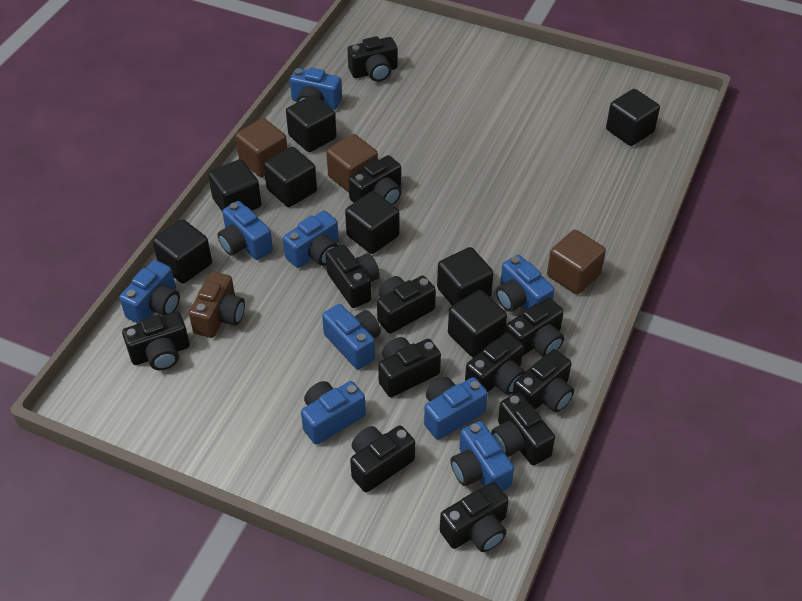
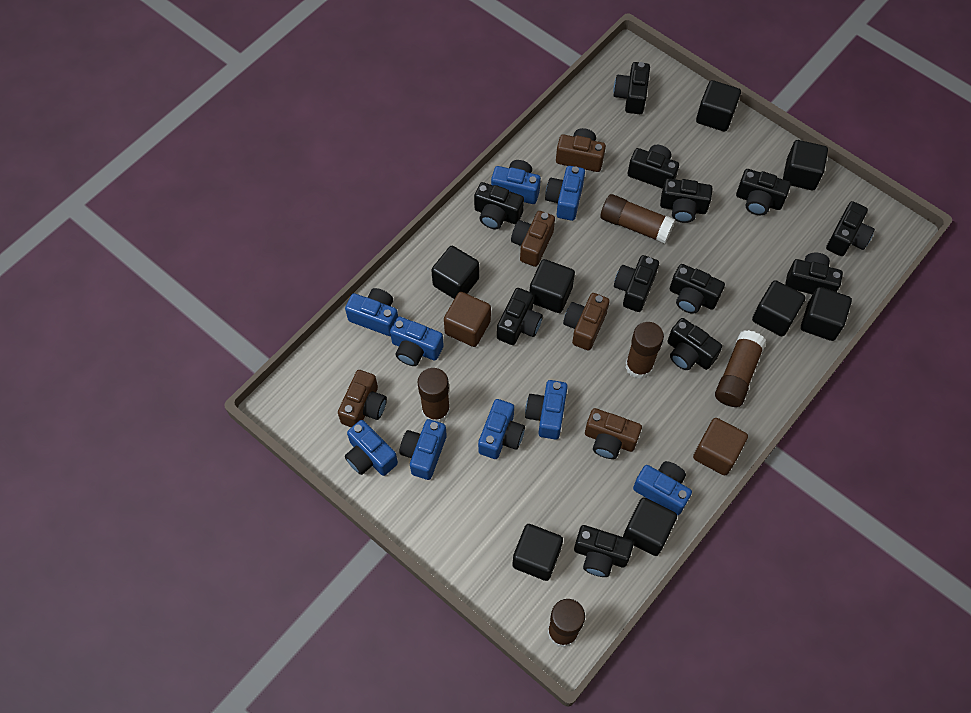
brown camera: 1 -> 5
brown cube: 3 -> 2
brown glue stick: 0 -> 5

